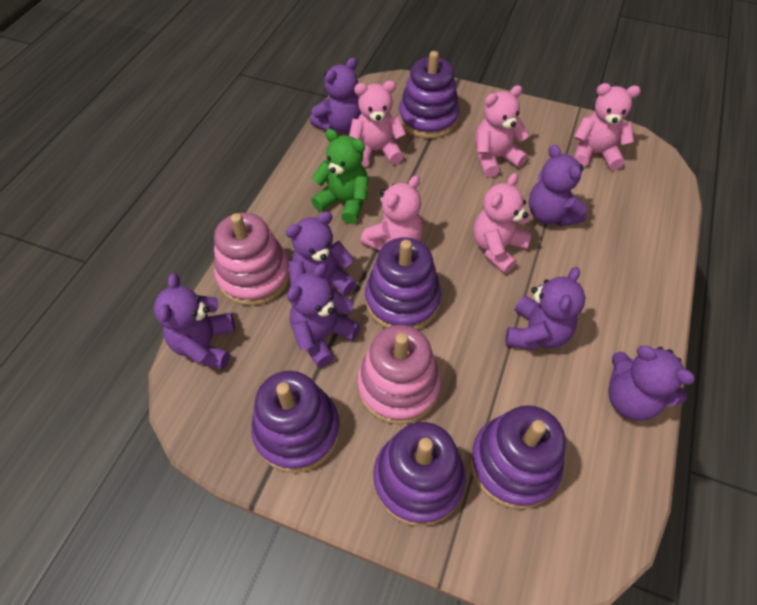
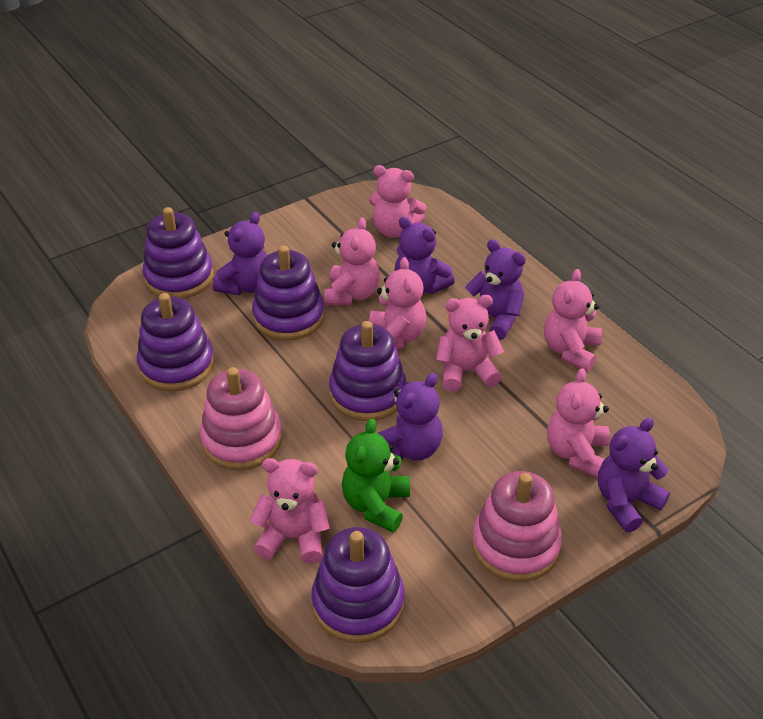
pink teddy bear: 5 -> 7
purple teddy bear: 7 -> 5

